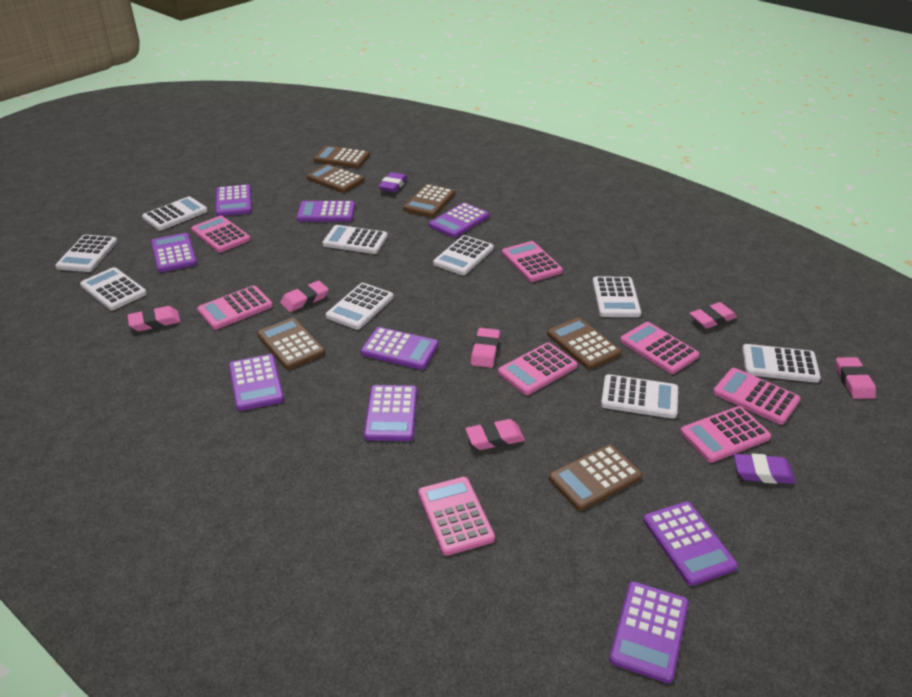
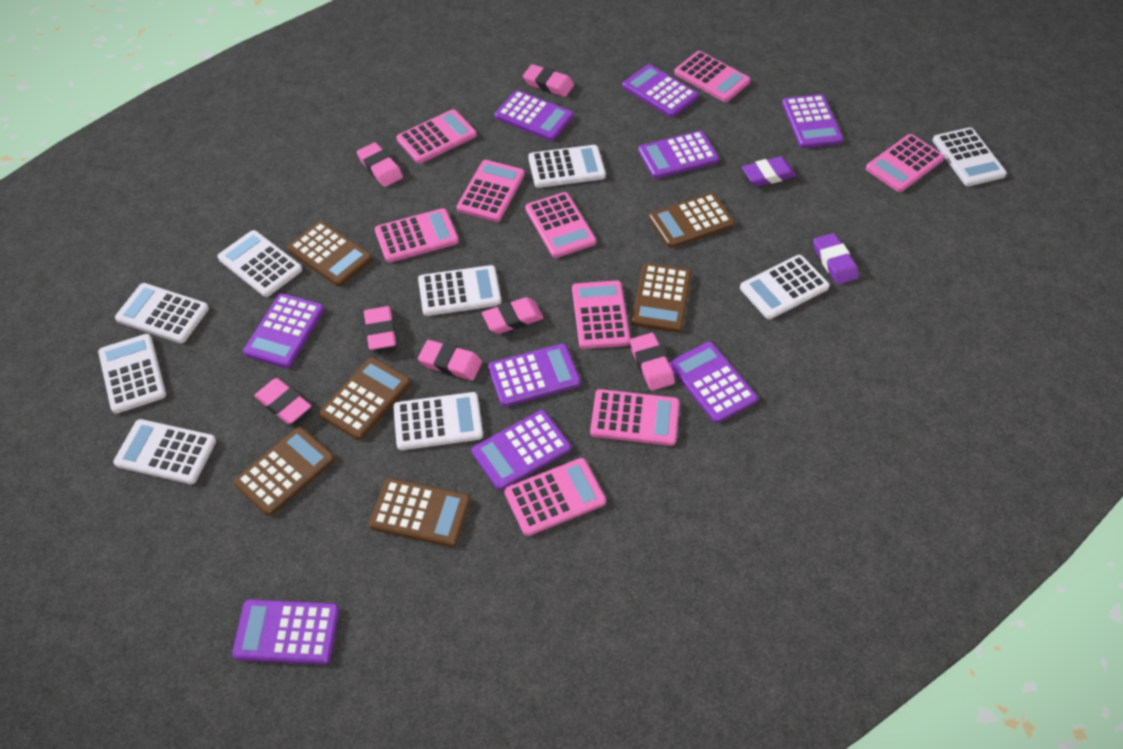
pink calculator: 8 -> 9
pink eraser: 6 -> 7

